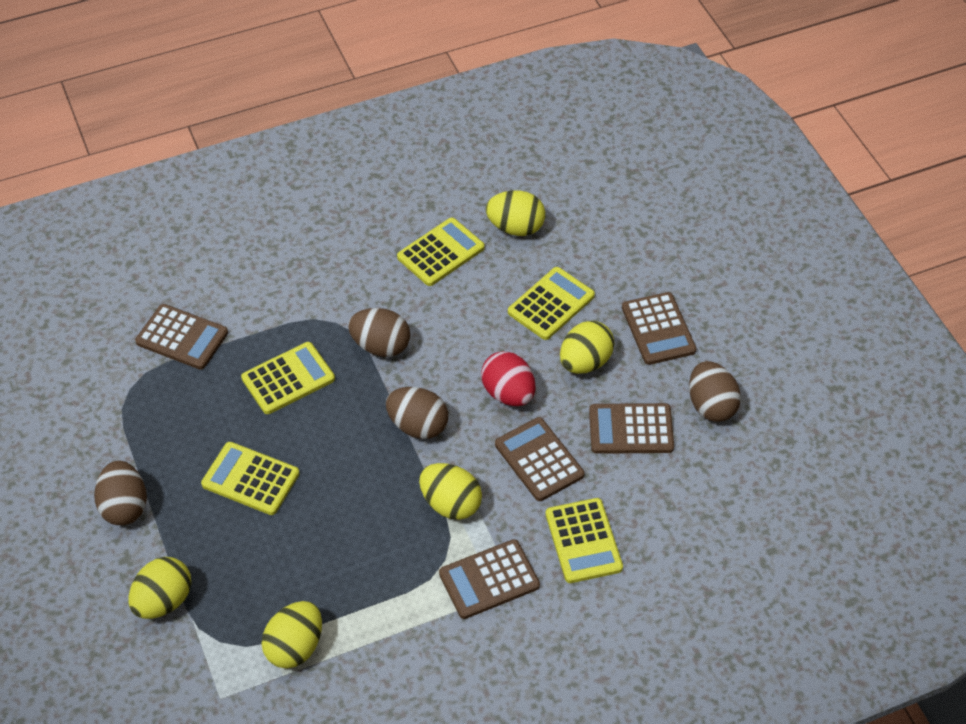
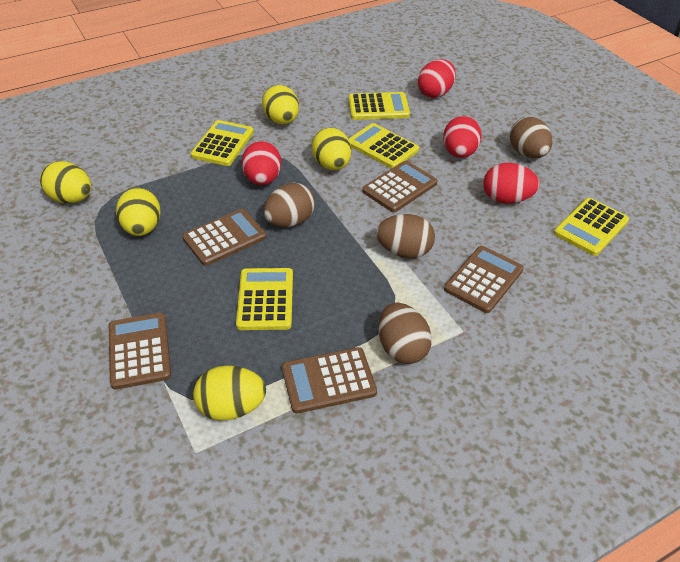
red egg: 1 -> 4

